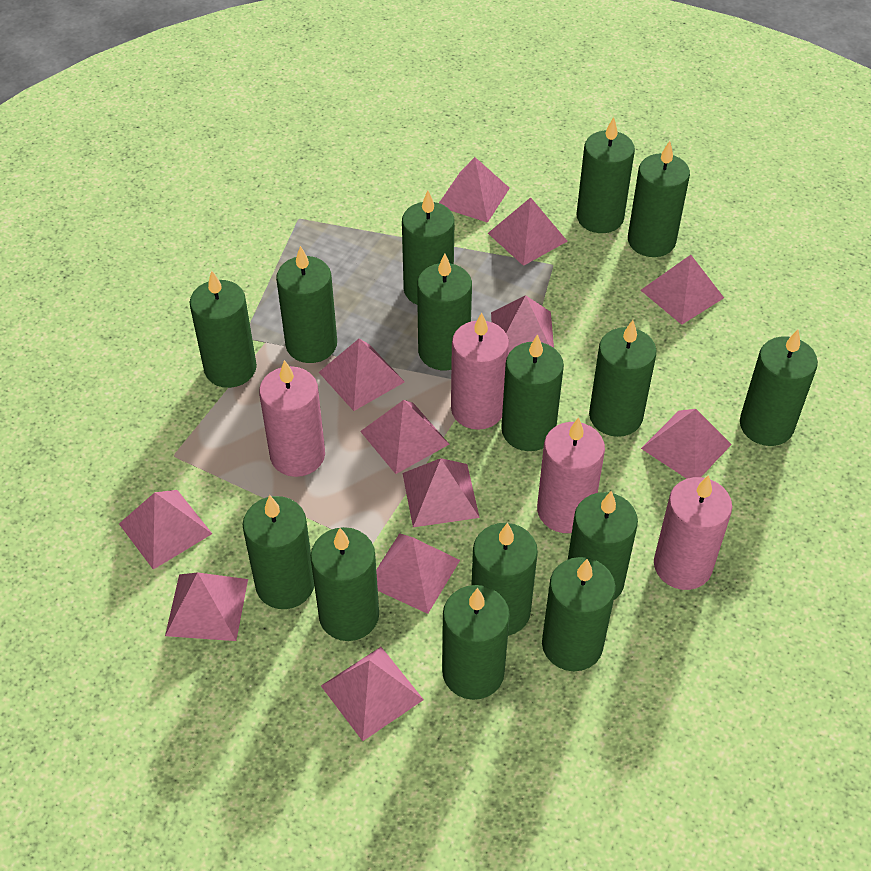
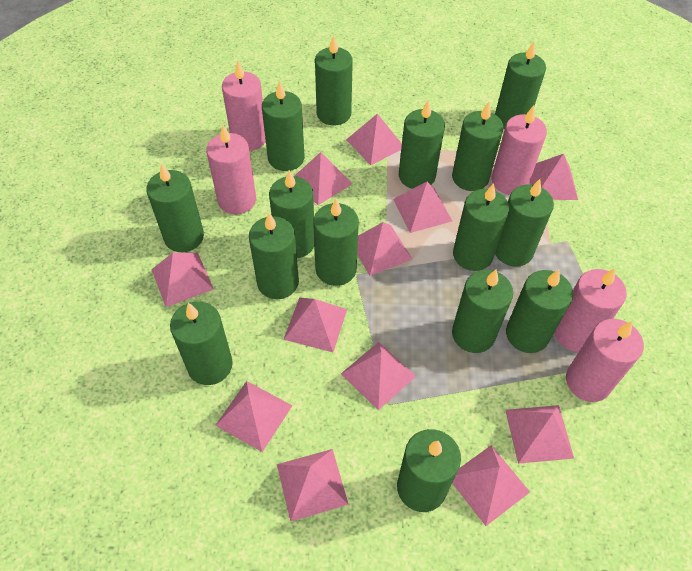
pink candle: 4 -> 5

